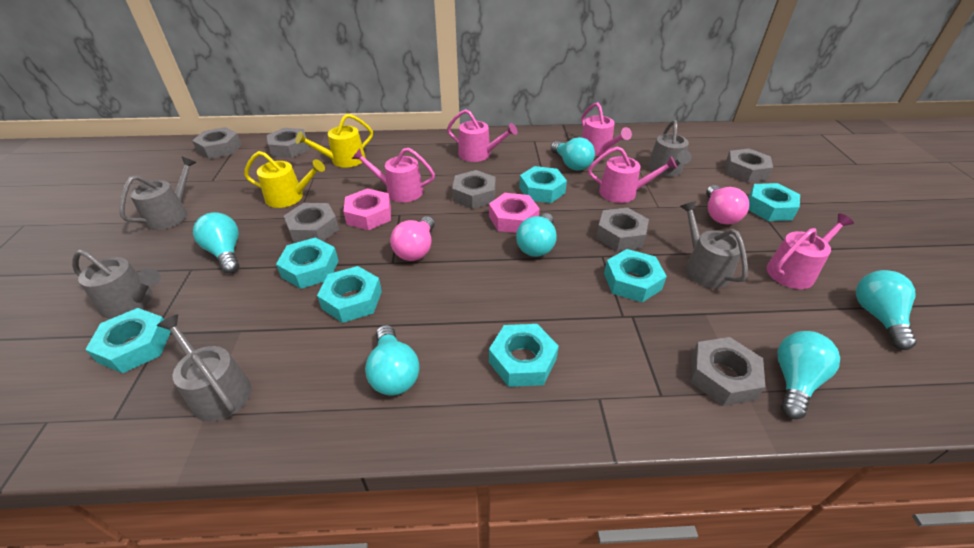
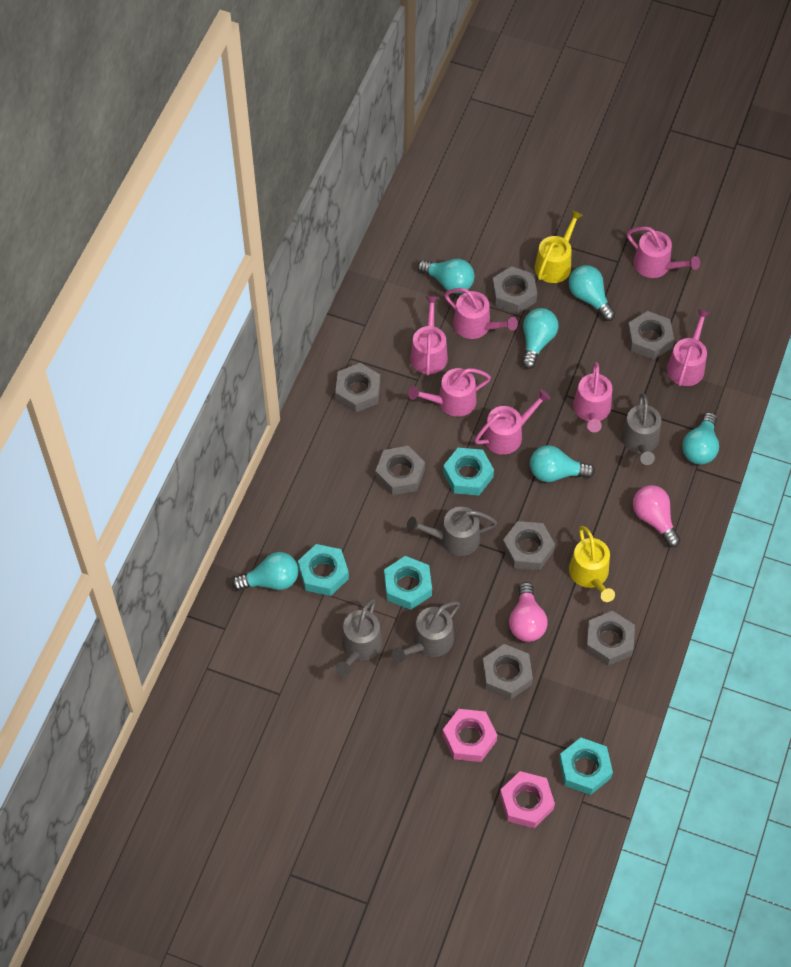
grey watering can: 5 -> 4
pink watering can: 5 -> 7
turquoise nut: 7 -> 4

